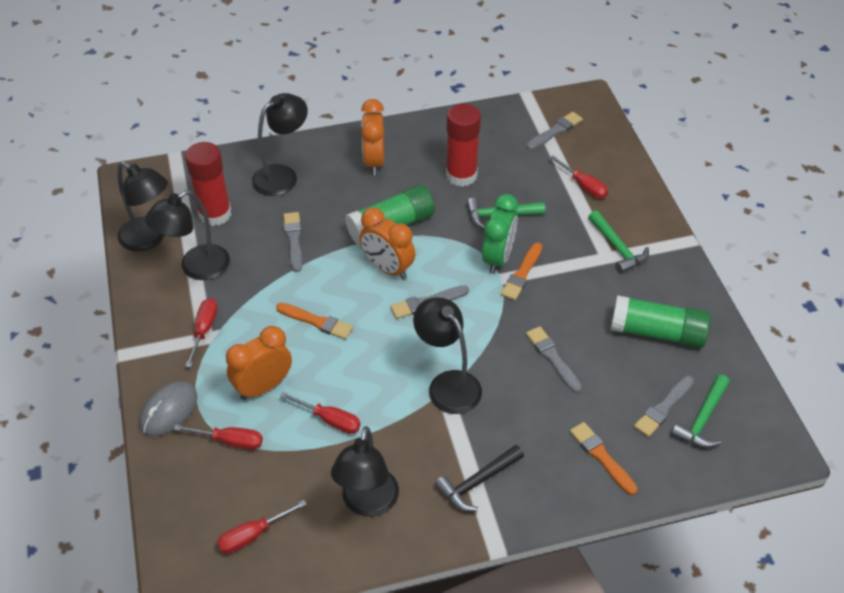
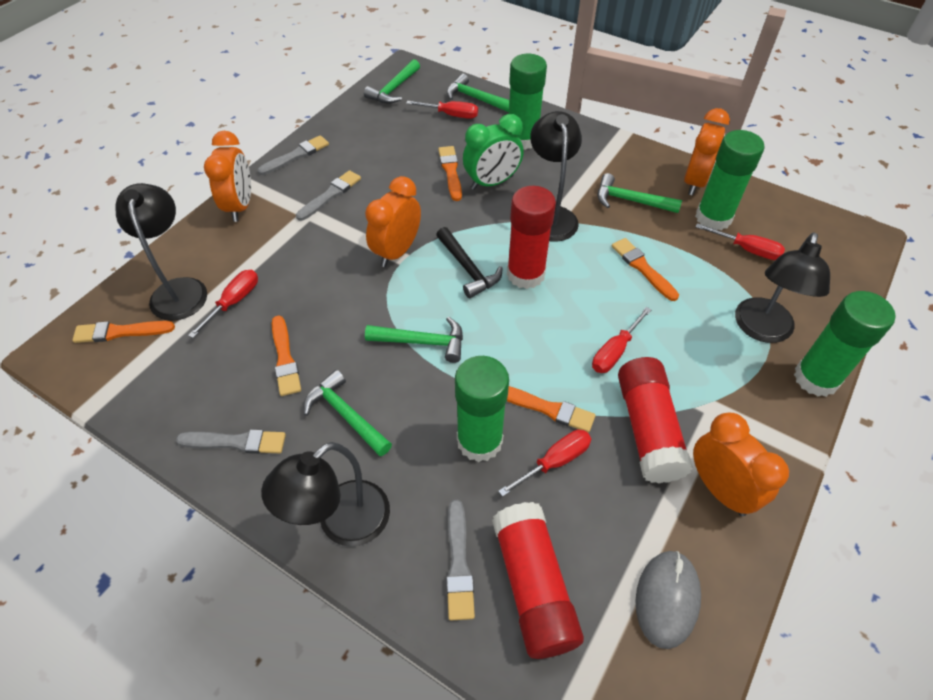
black lamp: 5 -> 4
green glue stick: 2 -> 4
green hammer: 3 -> 5
grey brush: 5 -> 4
orange brush: 3 -> 5
orange clock: 3 -> 4
red glue stick: 2 -> 3

